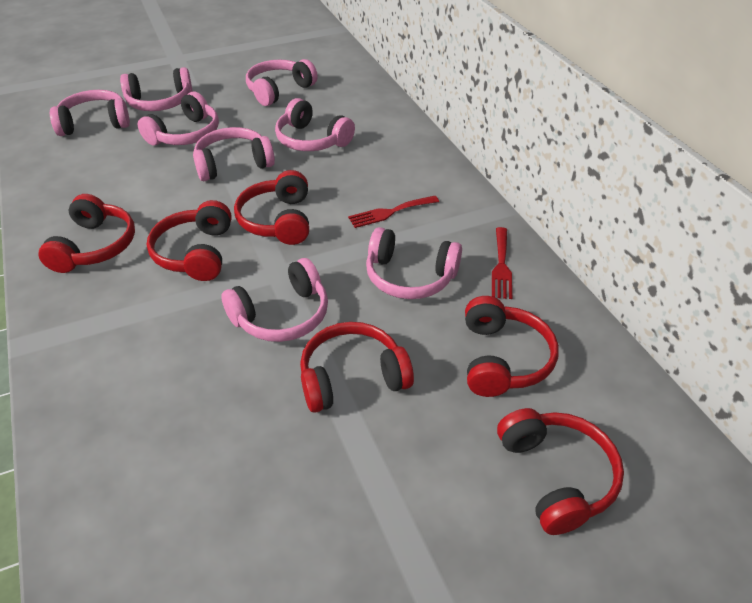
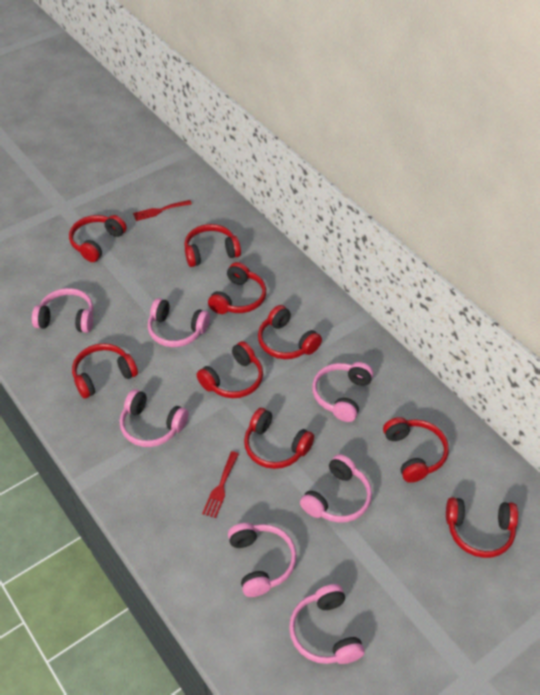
pink headphones: 8 -> 7
red headphones: 6 -> 9

